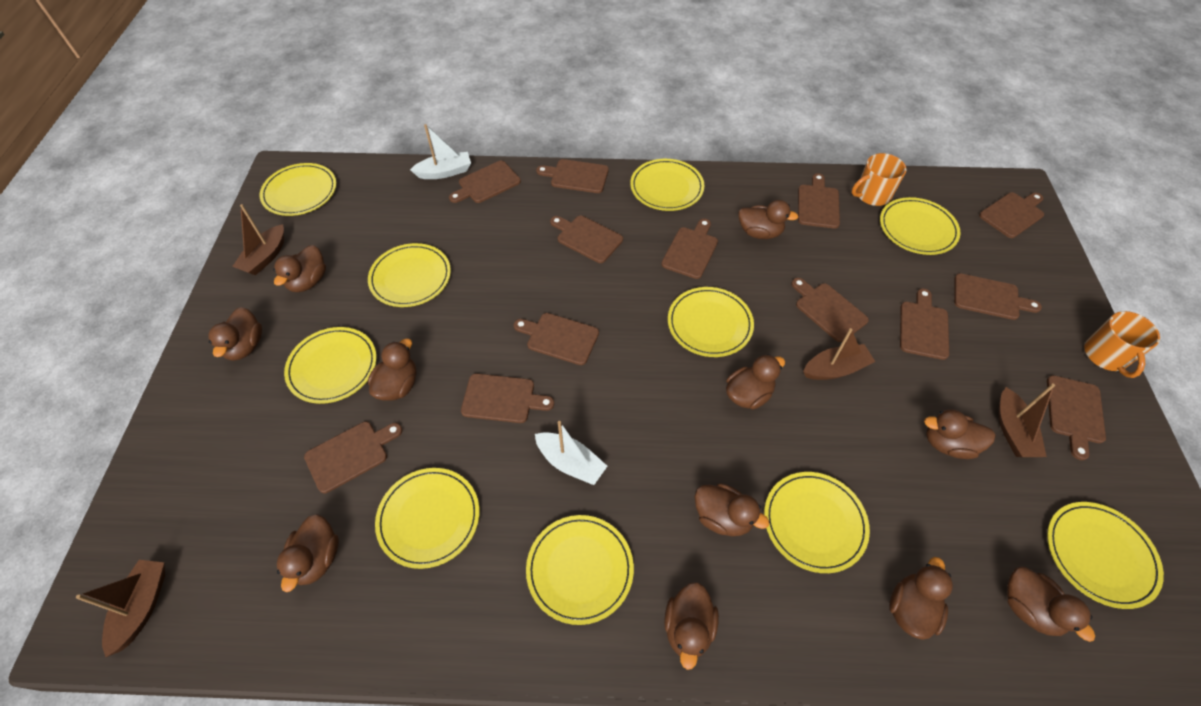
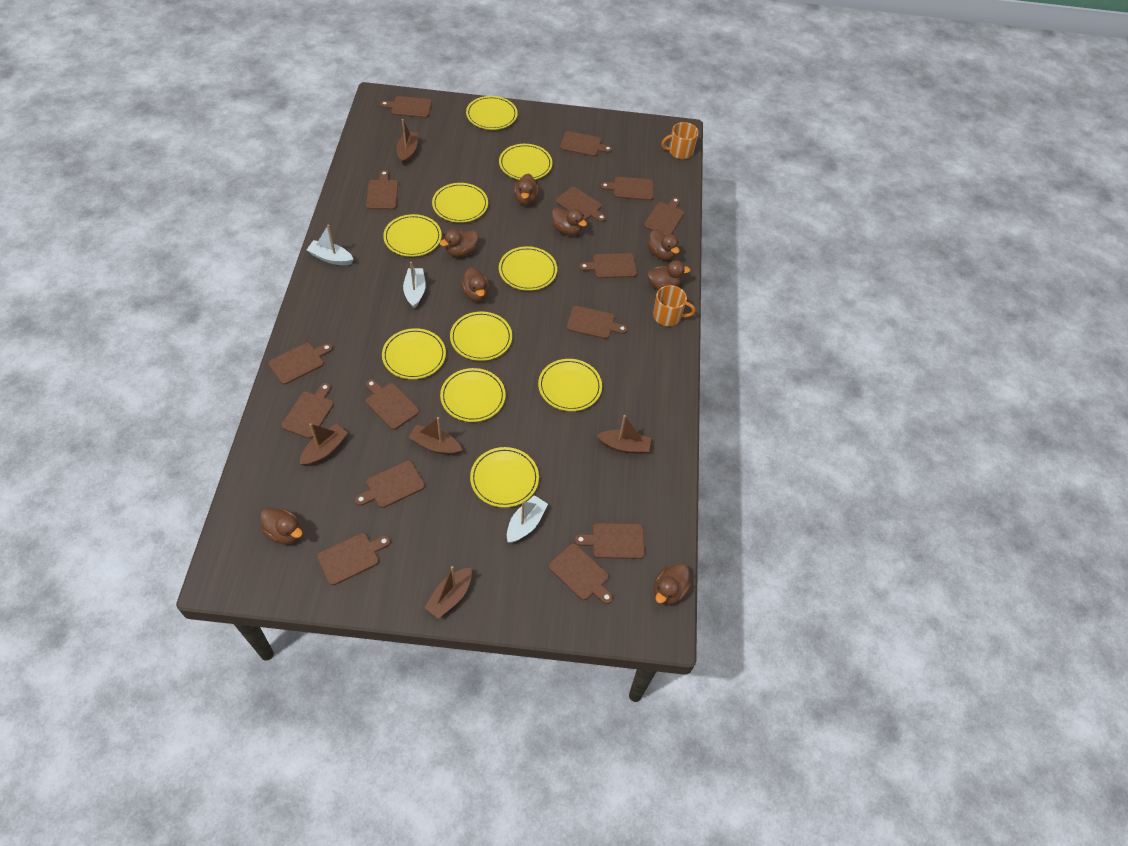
brown boat: 4 -> 5
brown cutting board: 13 -> 15
brown duck: 11 -> 8
white boat: 2 -> 3

